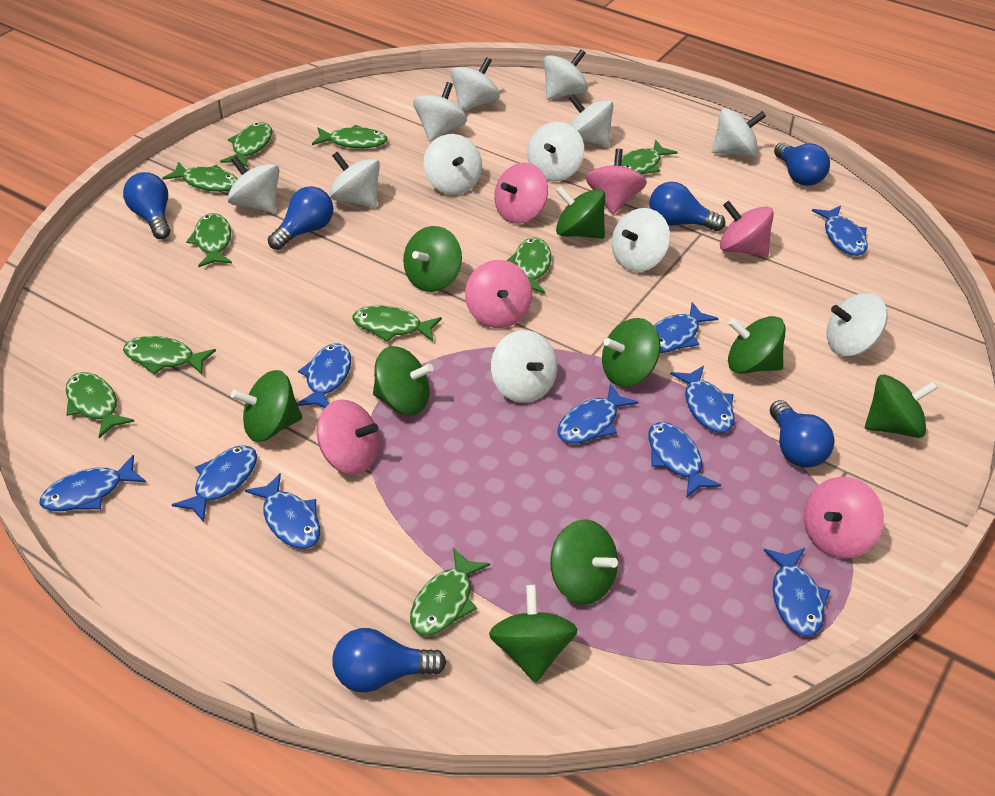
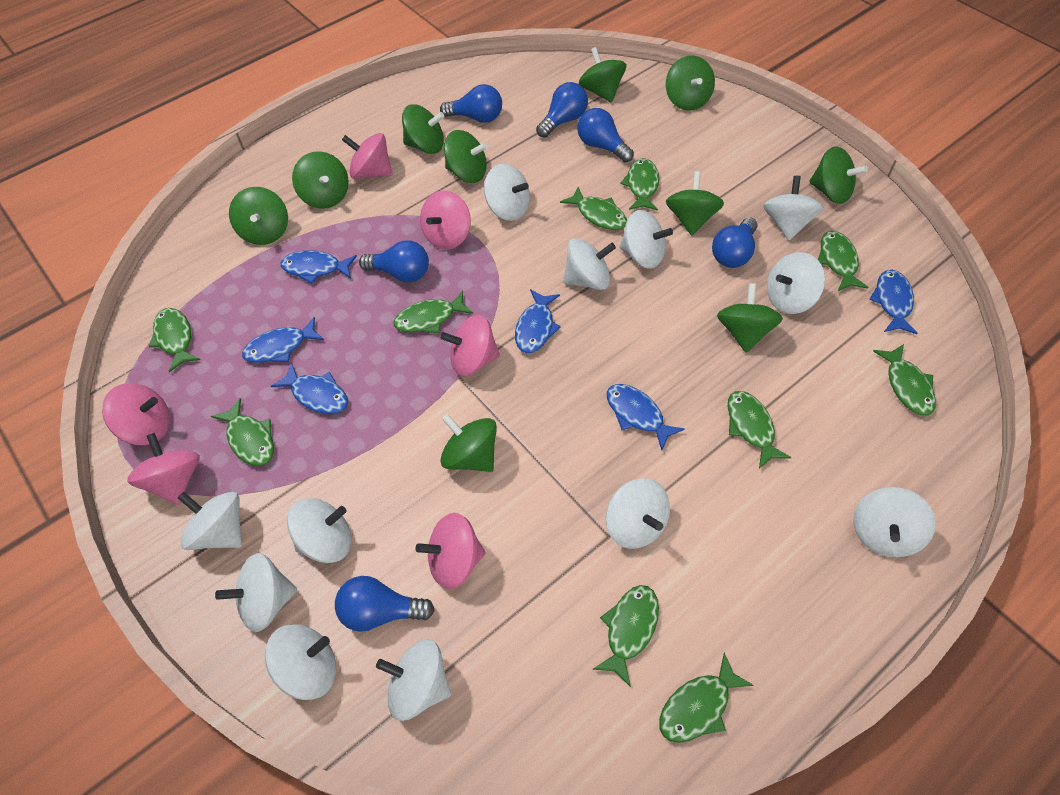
blue fish: 10 -> 6
green spinning top: 9 -> 10

